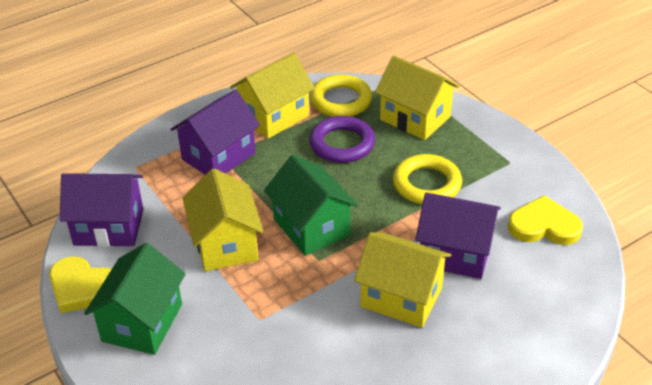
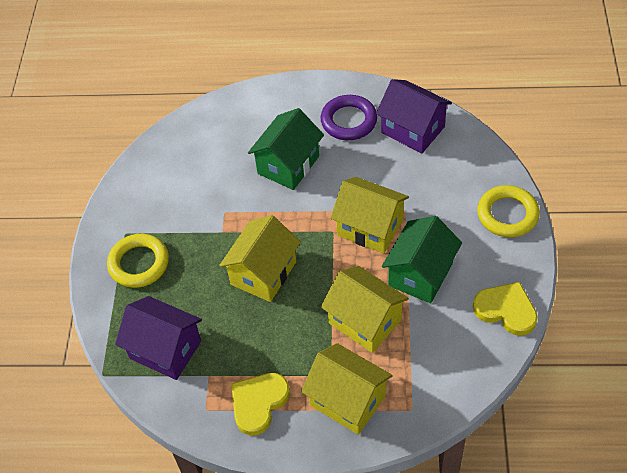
purple house: 3 -> 2

